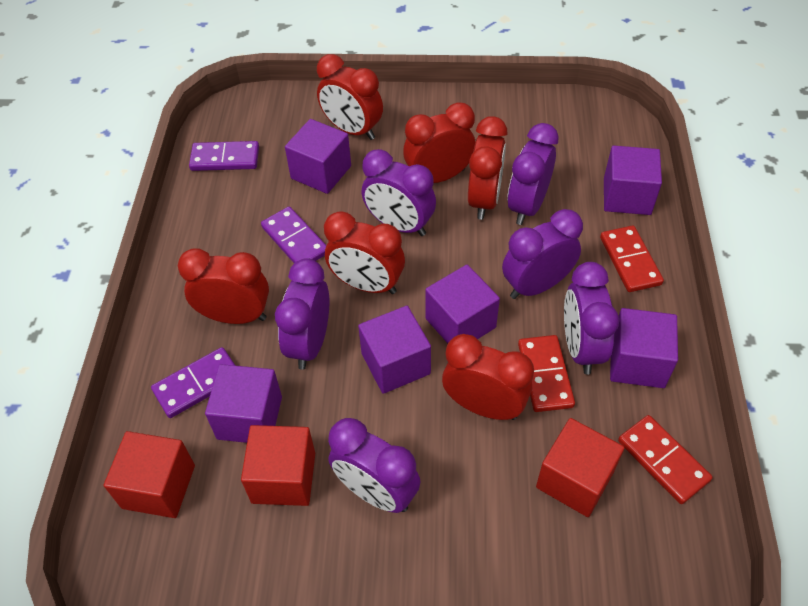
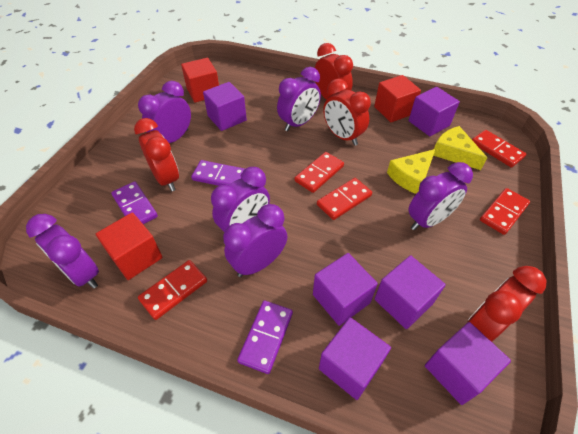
red clock: 6 -> 4
red domino: 3 -> 5
yellow cheese: 0 -> 2

